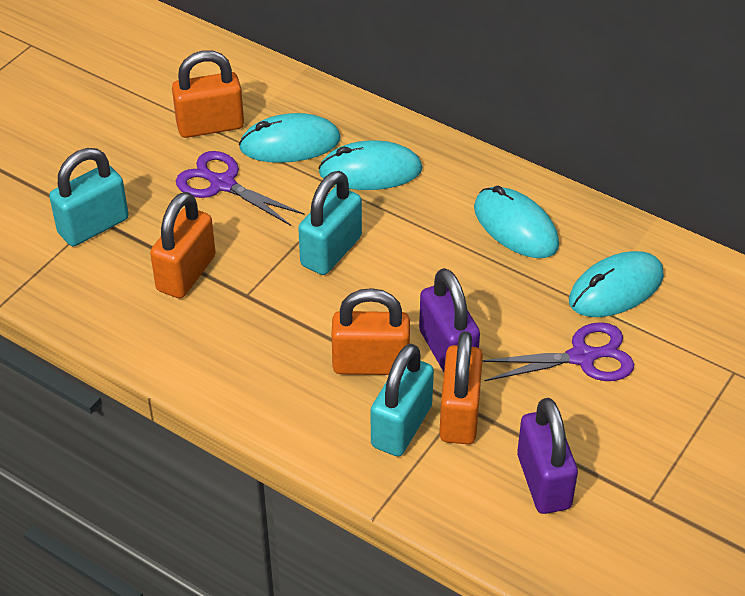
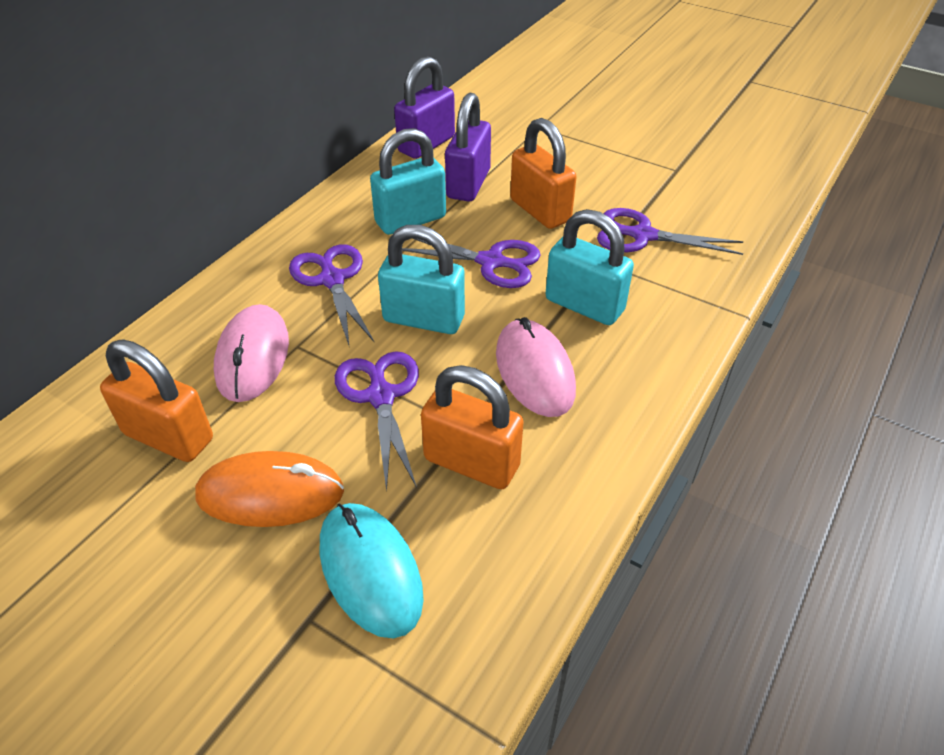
orange mouse: 0 -> 1
orange padlock: 4 -> 3
pink mouse: 0 -> 2
purple scissors: 2 -> 4
turquoise mouse: 4 -> 1

